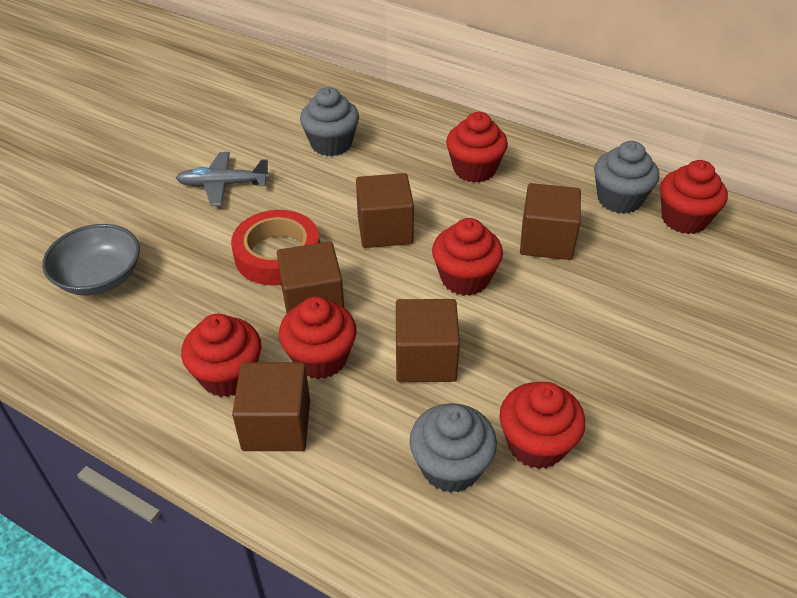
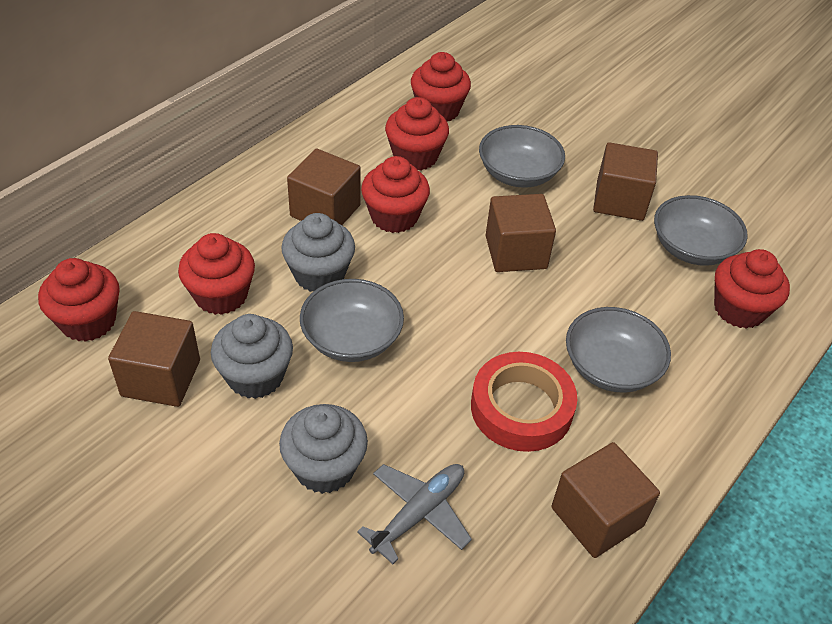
grey bowl: 1 -> 4

